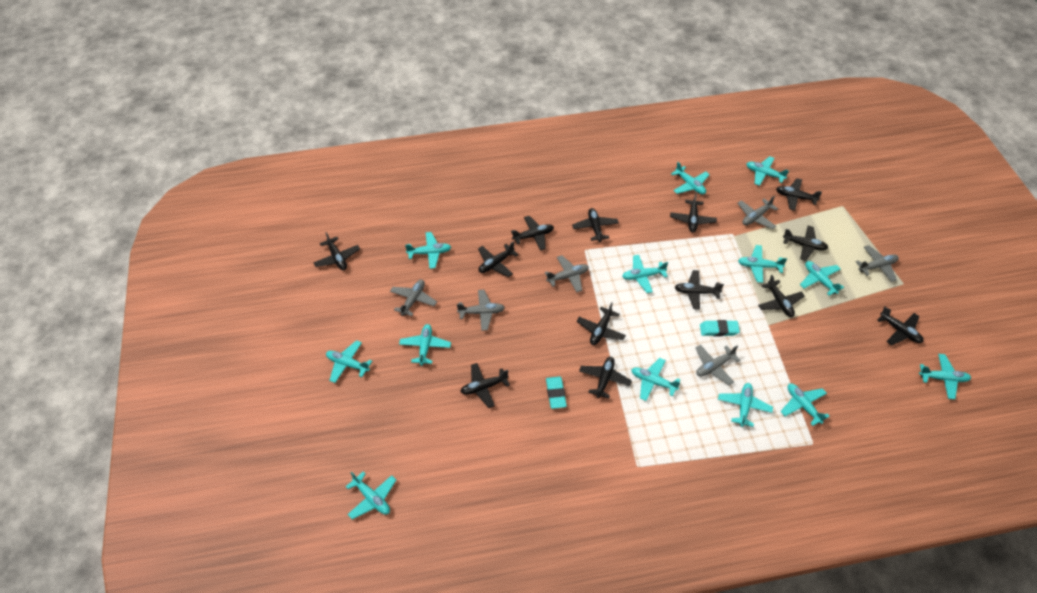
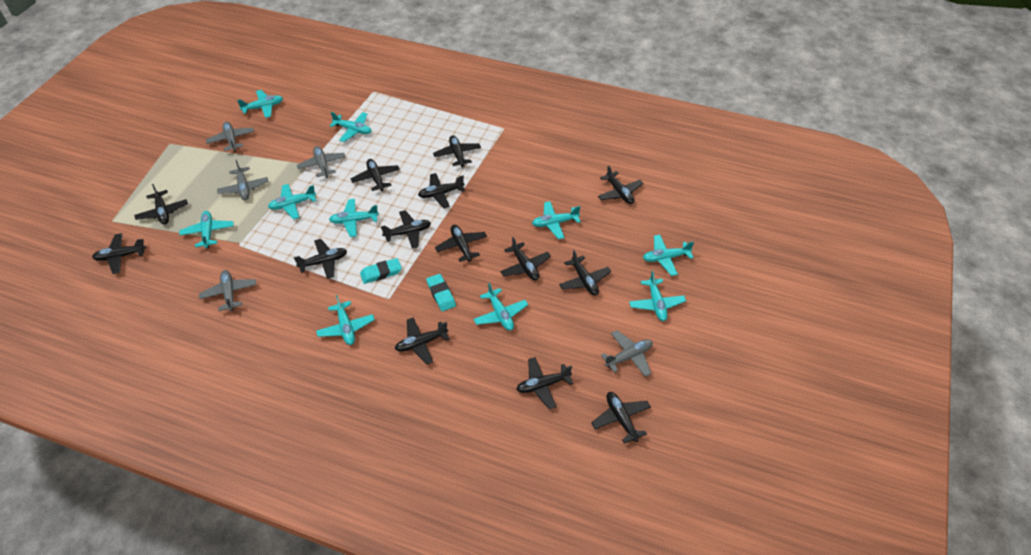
black plane: 13 -> 14
grey plane: 6 -> 5
turquoise plane: 13 -> 10

